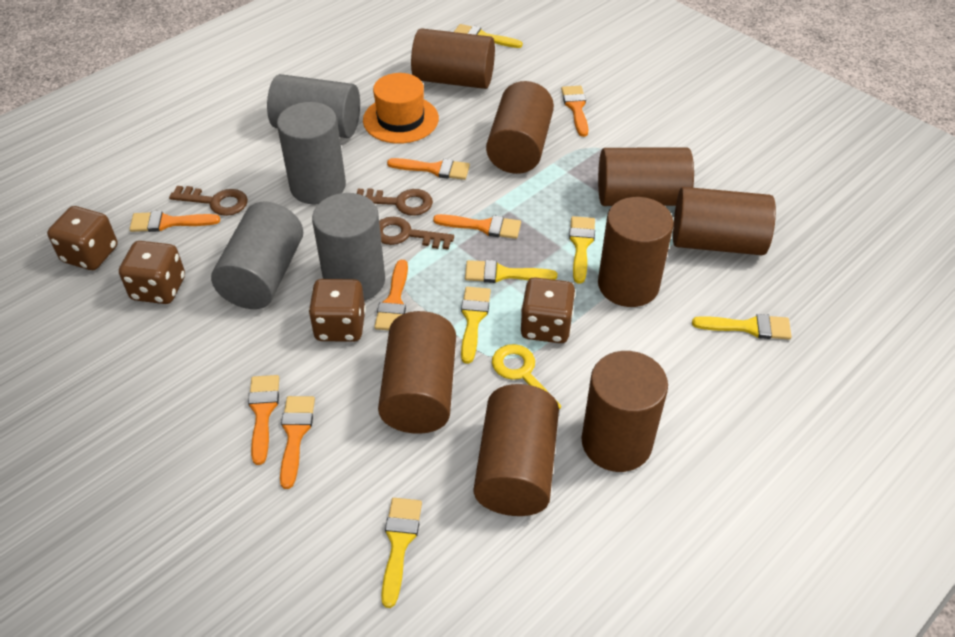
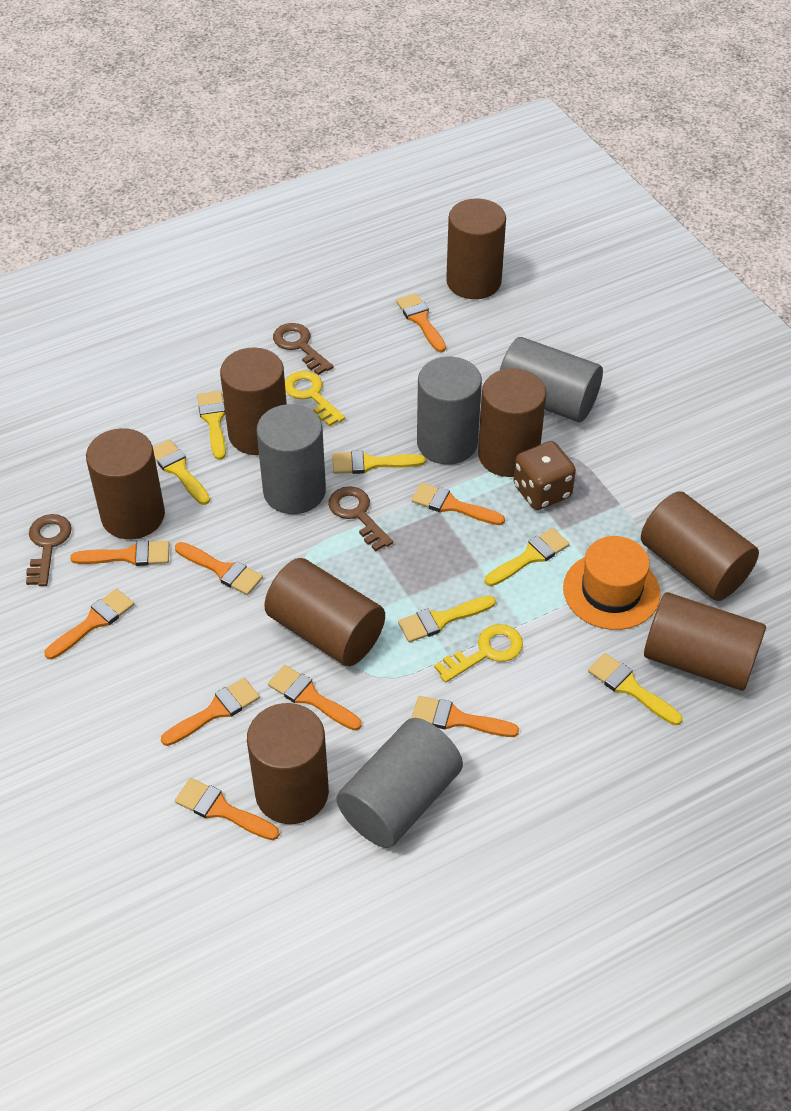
brown dice: 4 -> 1
orange brush: 7 -> 9
yellow key: 1 -> 2

